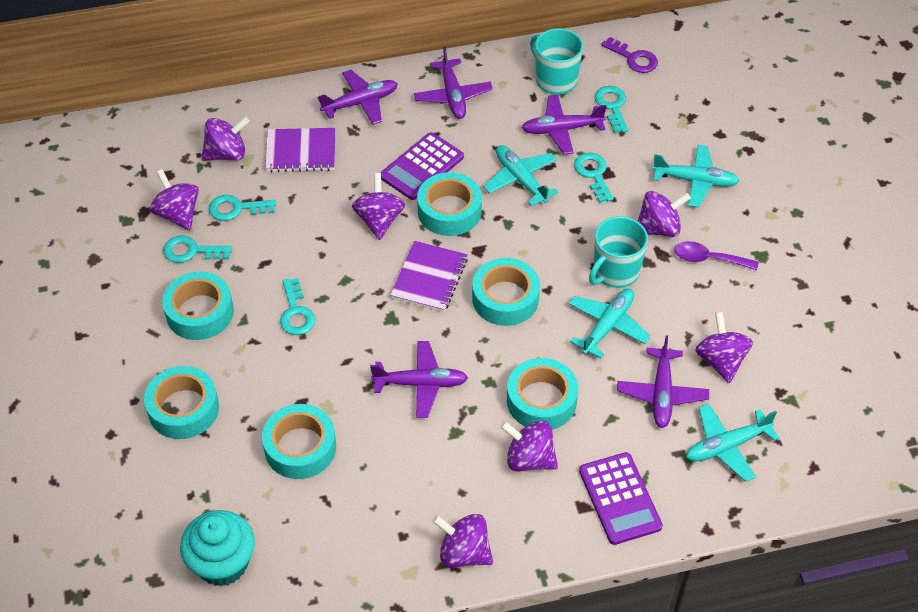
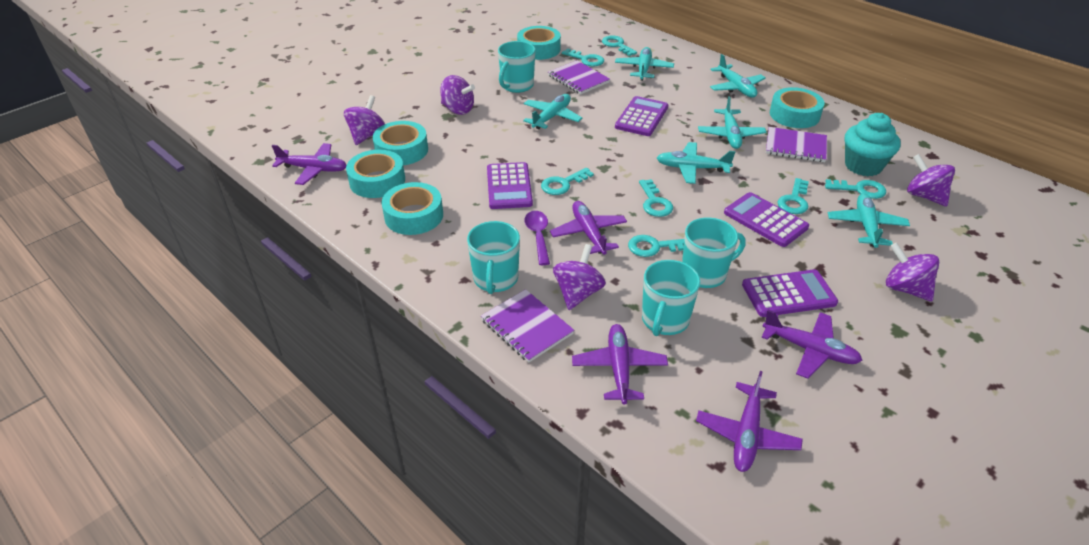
purple calculator: 2 -> 4
purple key: 1 -> 0
purple notebook: 2 -> 3
purple spinning top: 7 -> 5
turquoise key: 5 -> 7
turquoise mug: 2 -> 4
turquoise plane: 4 -> 6
turquoise tape: 6 -> 5

